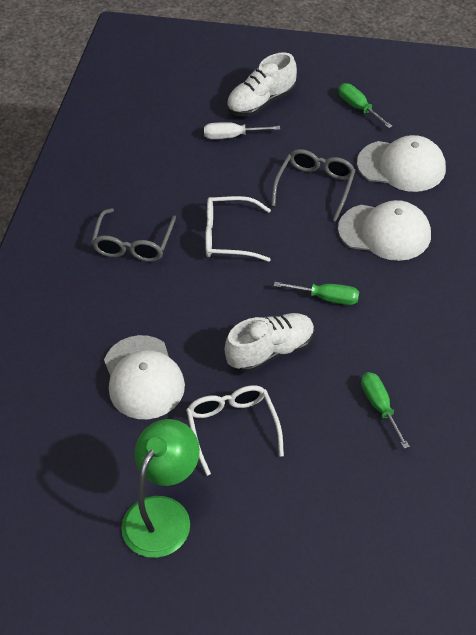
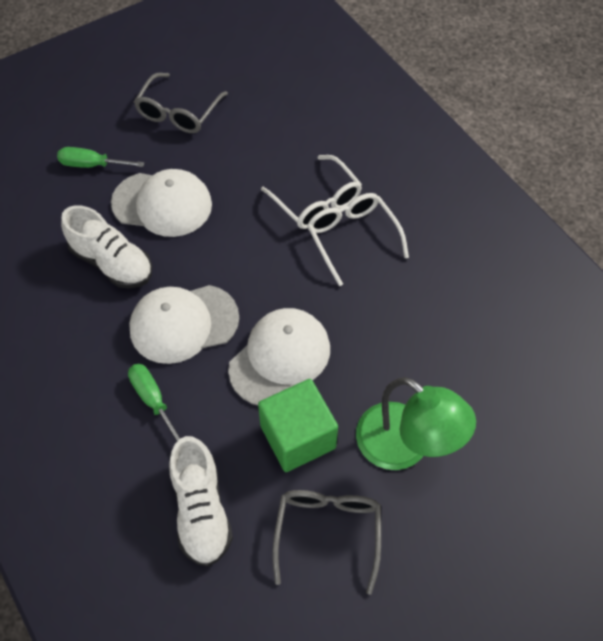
green cube: 0 -> 1
green screwdriver: 3 -> 2
white screwdriver: 1 -> 0

